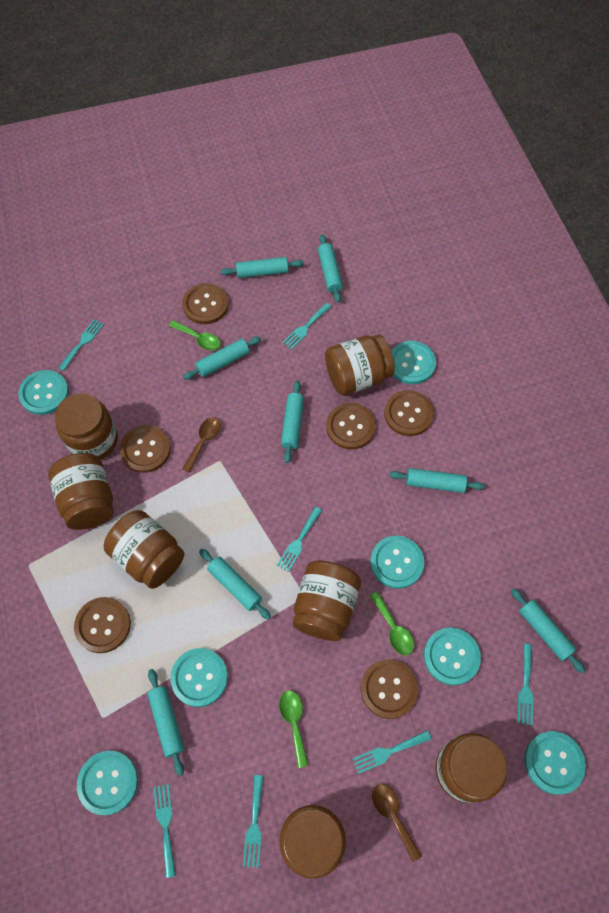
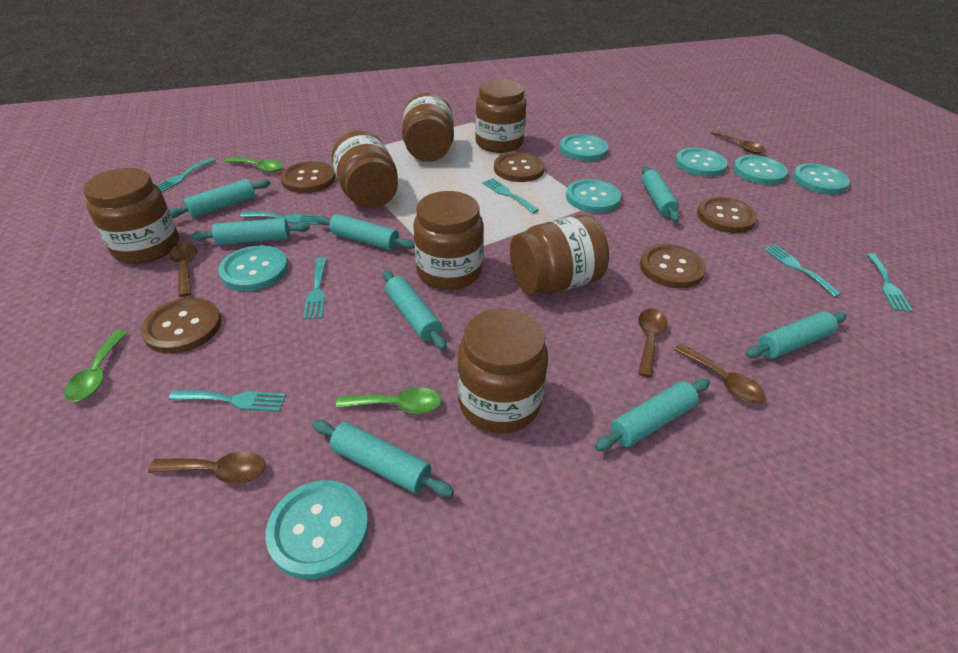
brown button: 6 -> 5
brown spoon: 2 -> 5

